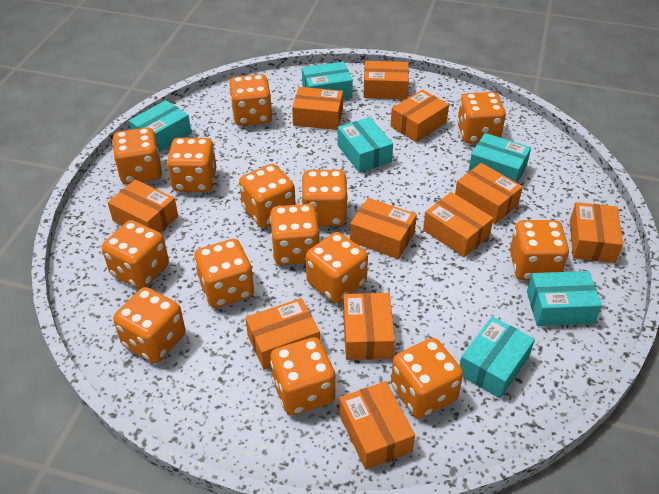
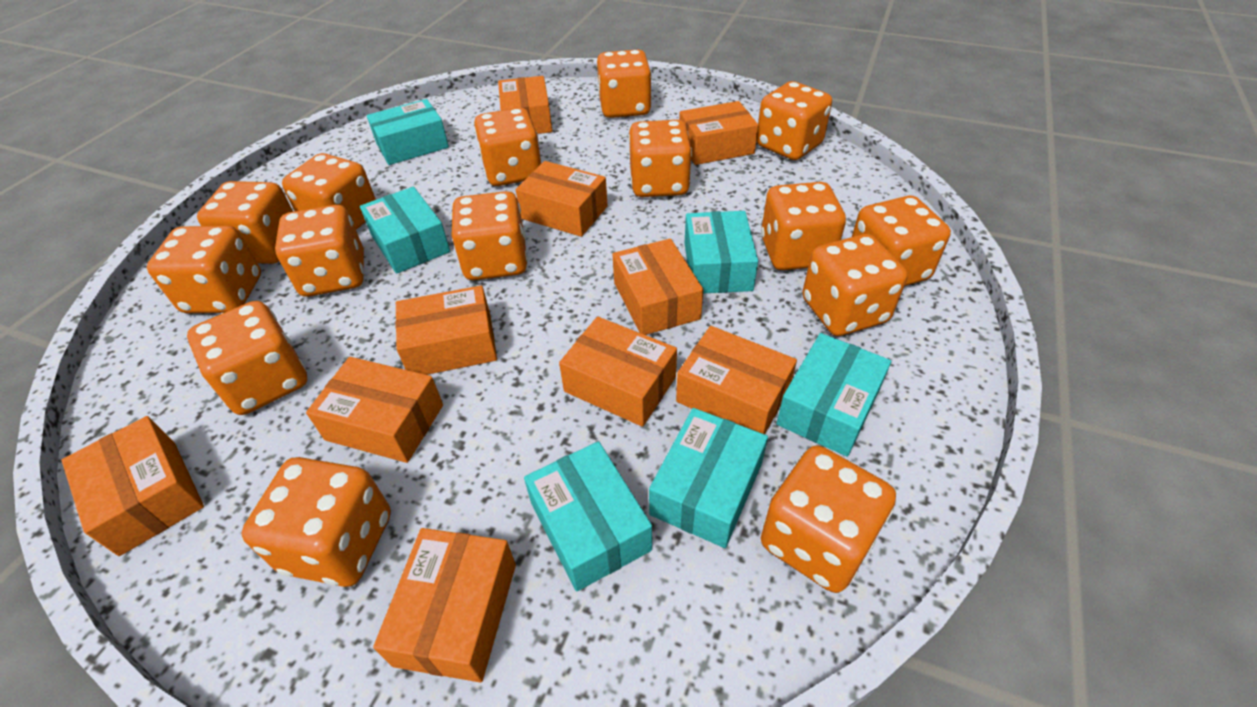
orange box: 11 -> 10
orange dice: 14 -> 15

